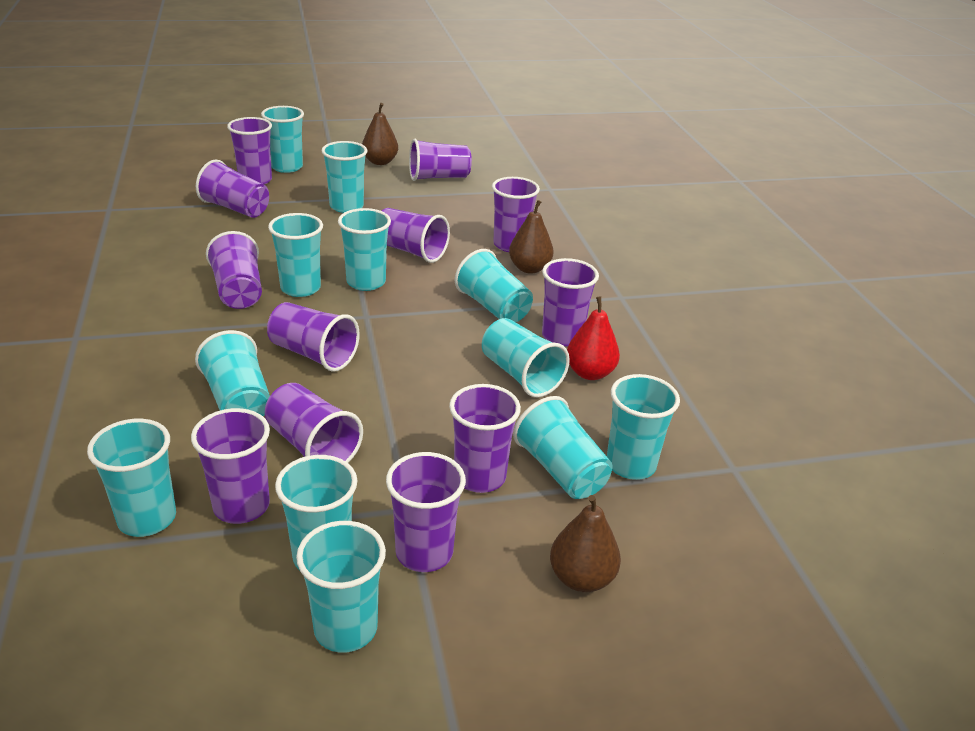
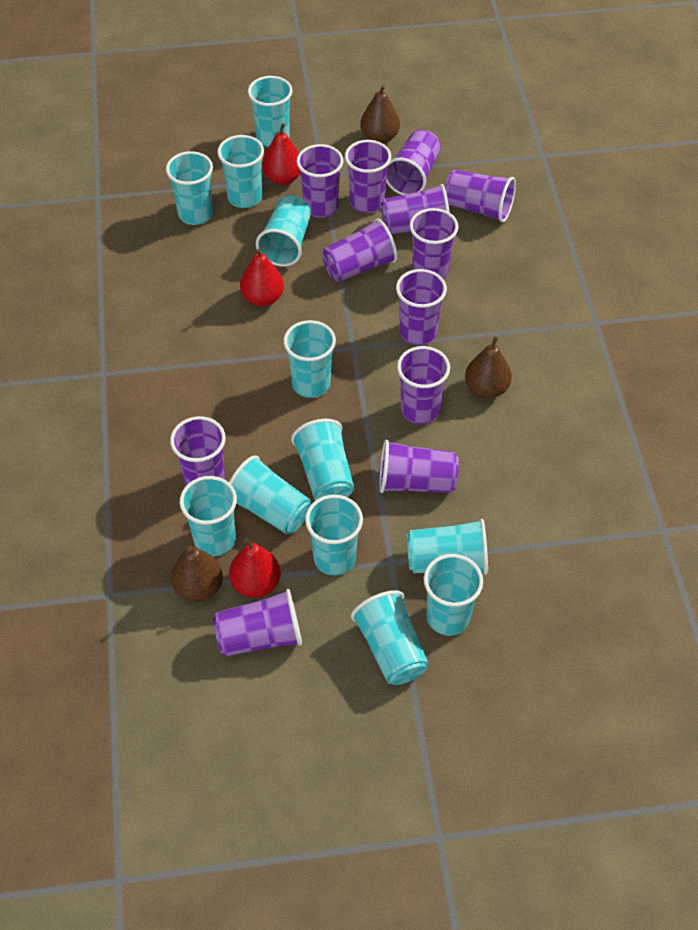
red pear: 1 -> 3

